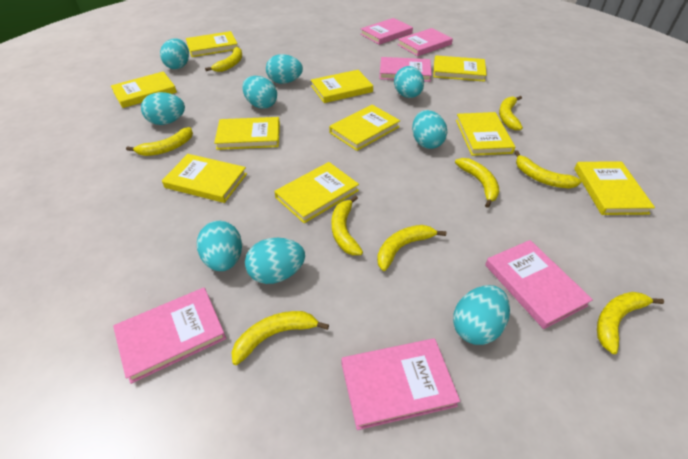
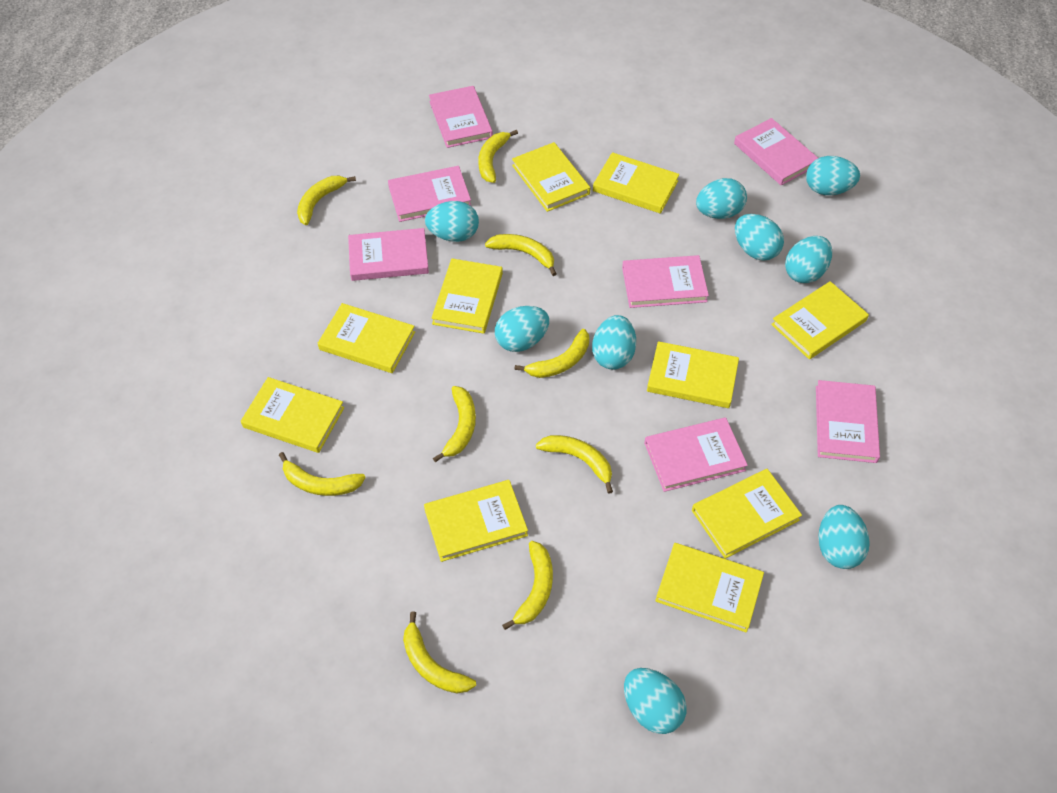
pink book: 6 -> 7

